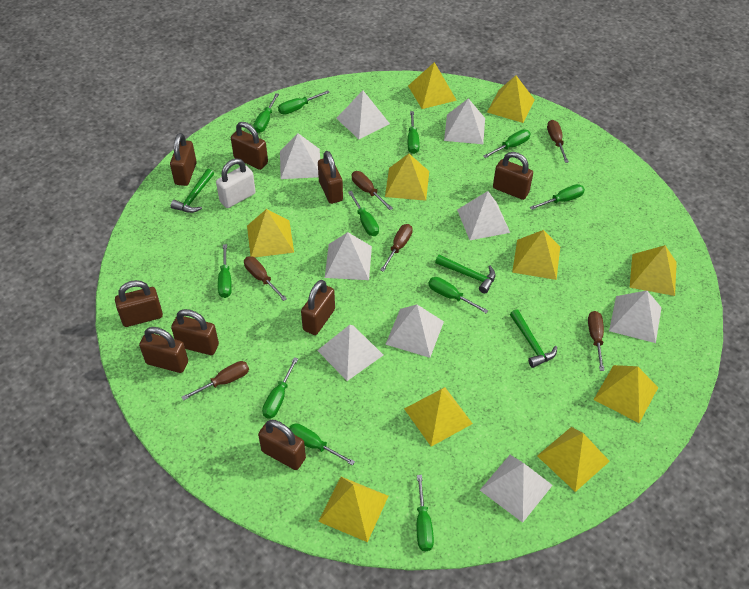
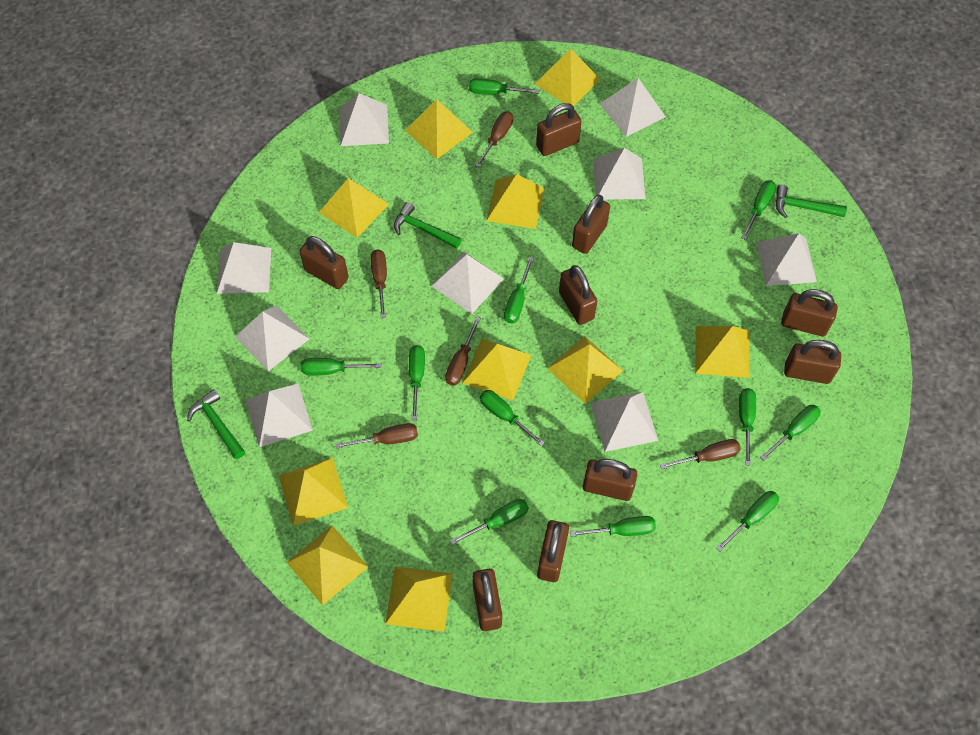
brown screwdriver: 6 -> 5
white padlock: 1 -> 0

